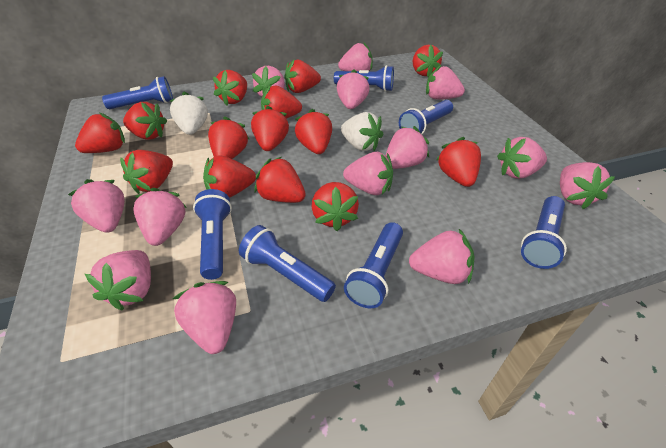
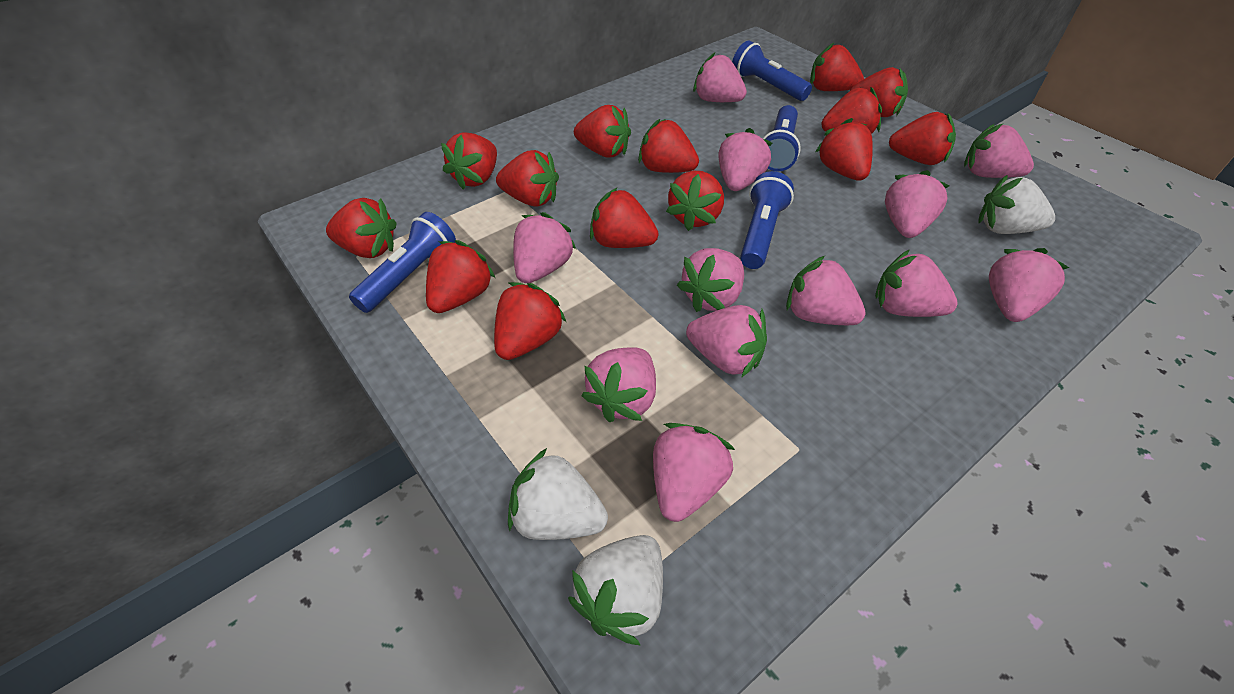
blue flashlight: 7 -> 4
pink strawberry: 13 -> 12
white strawberry: 2 -> 3

